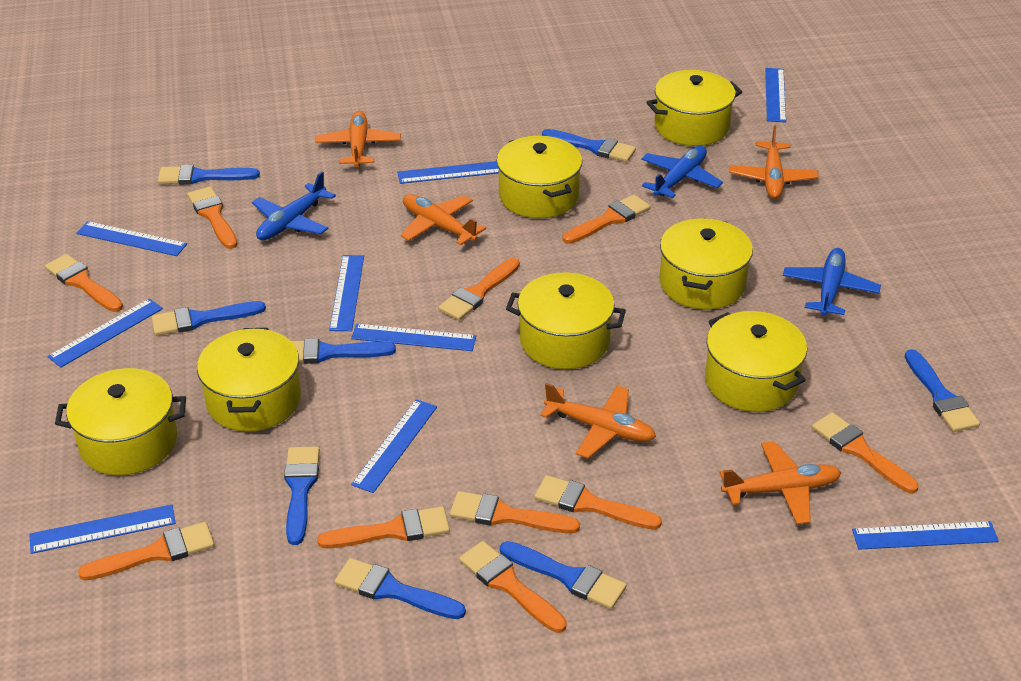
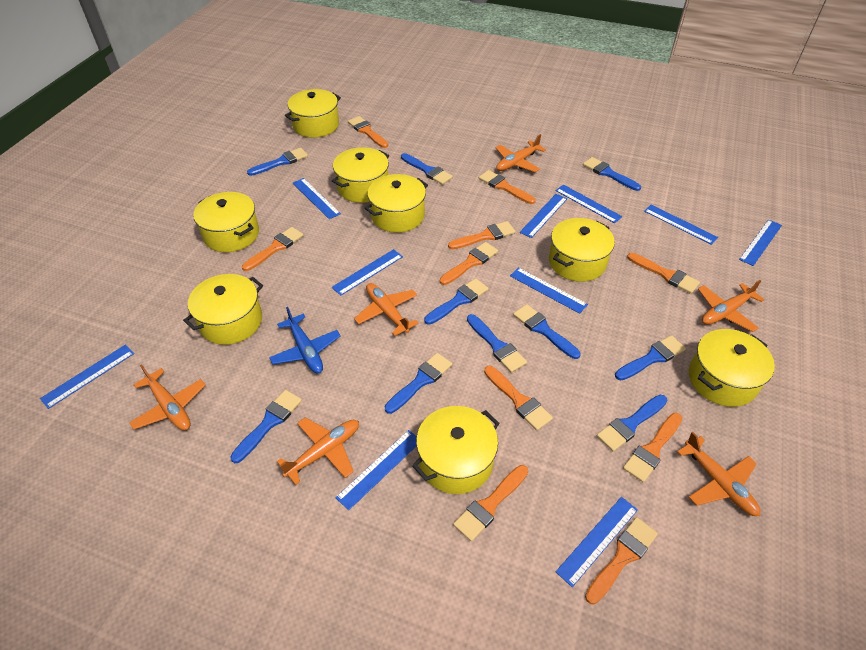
blue brush: 8 -> 10
blue plane: 3 -> 1
blue ruler: 9 -> 10
orange plane: 5 -> 6
yellow pot: 7 -> 8

